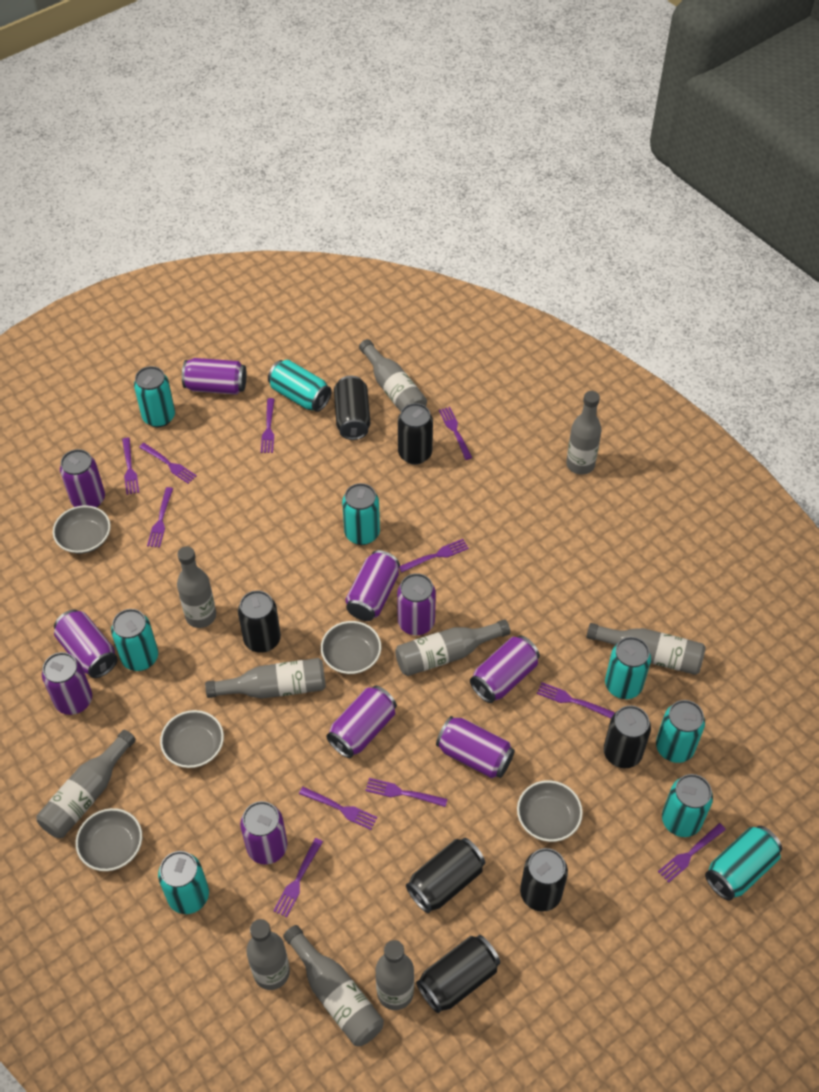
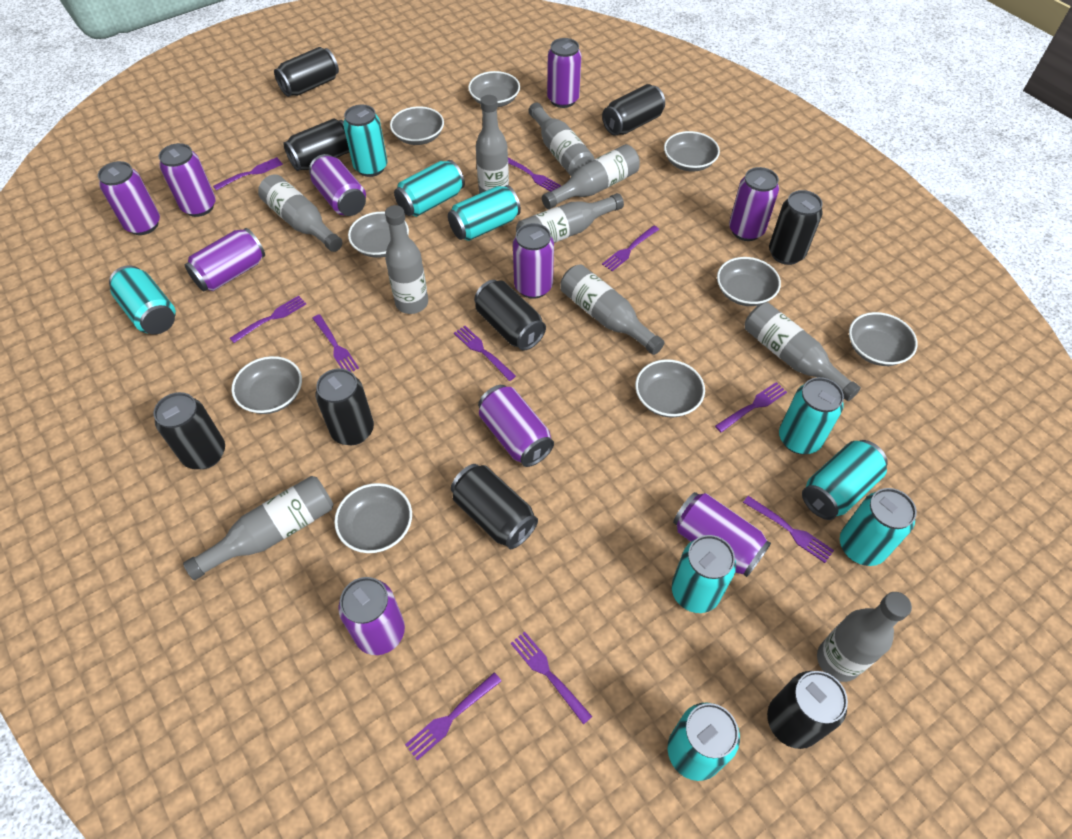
black can: 7 -> 9
grey bowl: 5 -> 9
purple fork: 11 -> 10

